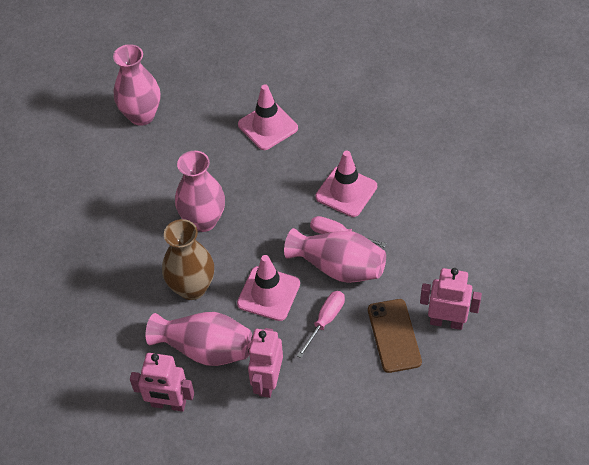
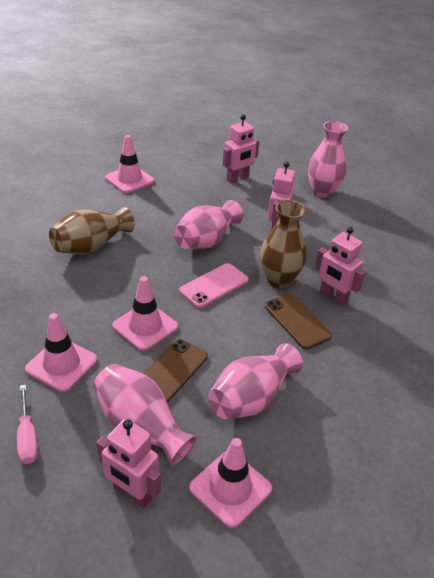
brown phone: 1 -> 2
brown vase: 1 -> 2
pink phone: 0 -> 1
pink robot: 3 -> 4
pink screwdriver: 2 -> 1
pink traffic cone: 3 -> 4

